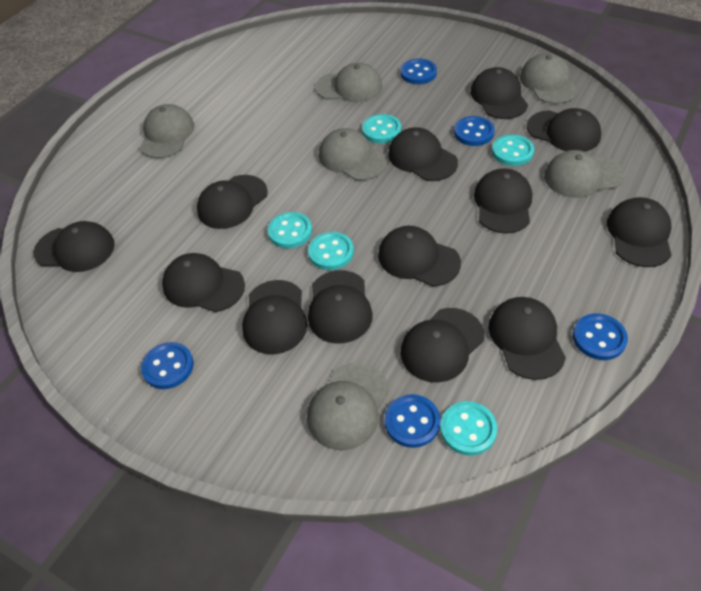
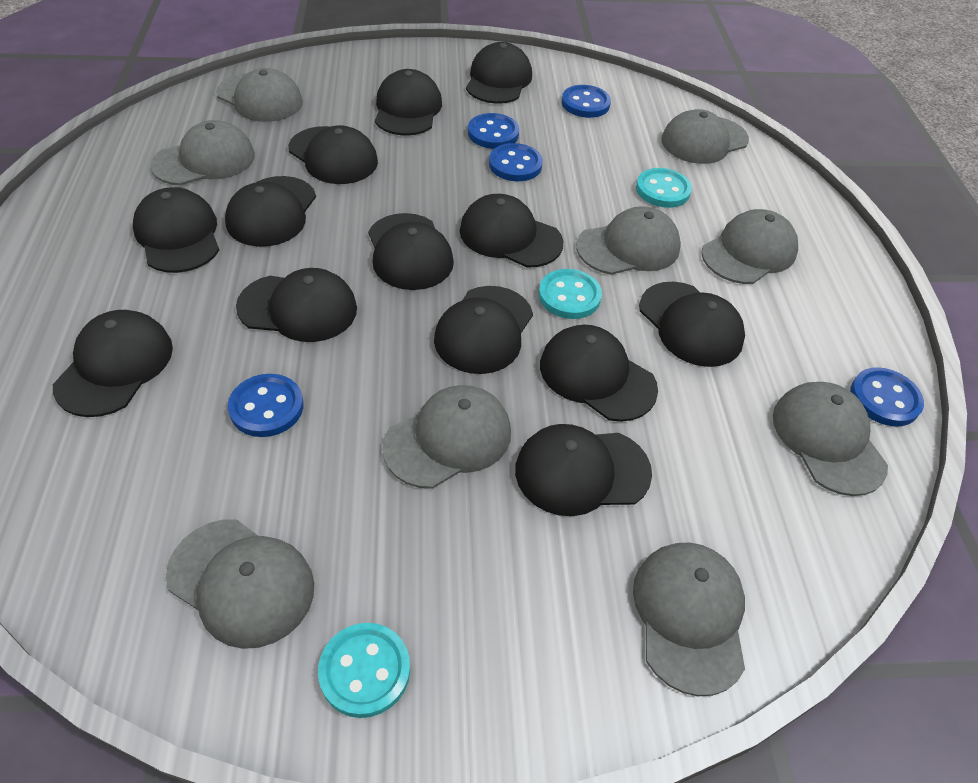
grey cap: 6 -> 9
turquoise button: 5 -> 3

